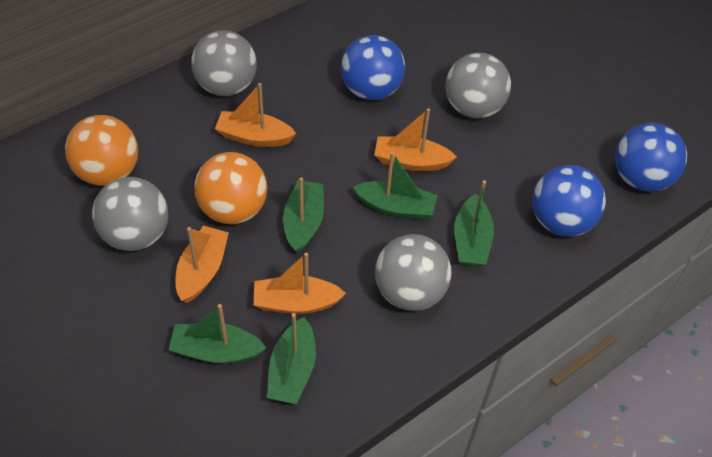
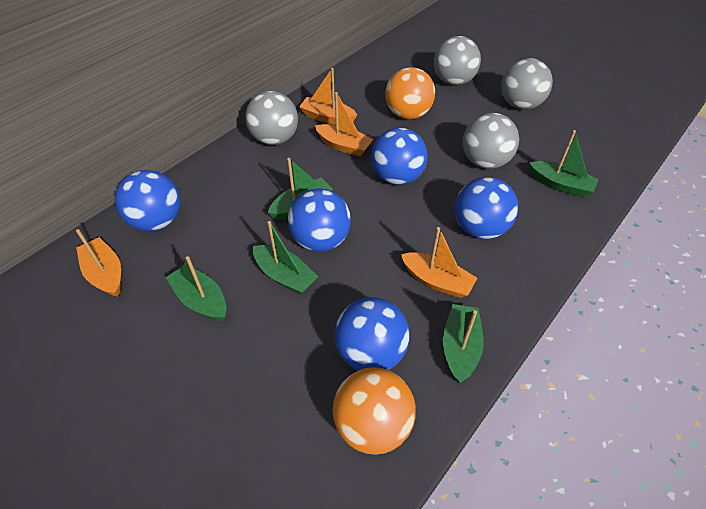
blue ball: 3 -> 5

